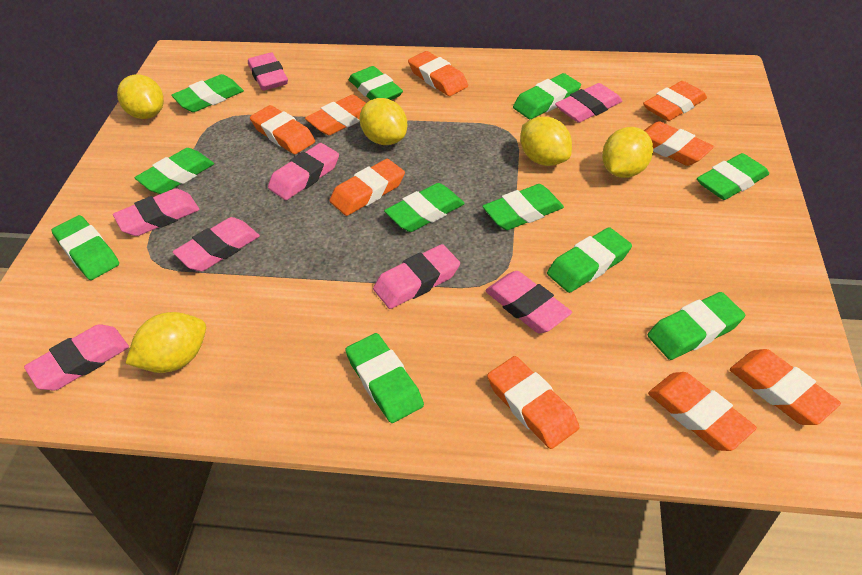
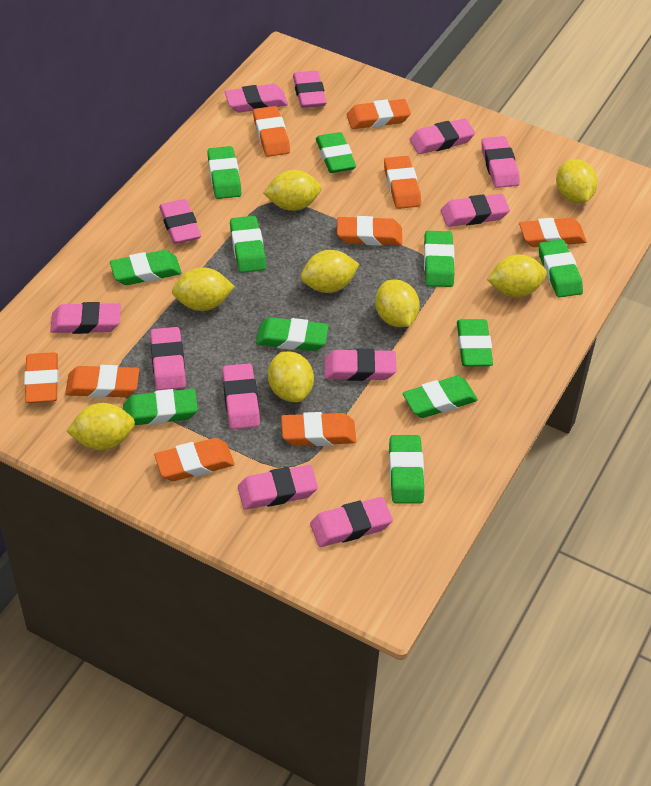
pink eraser: 8 -> 12
yellow lemon: 5 -> 8

